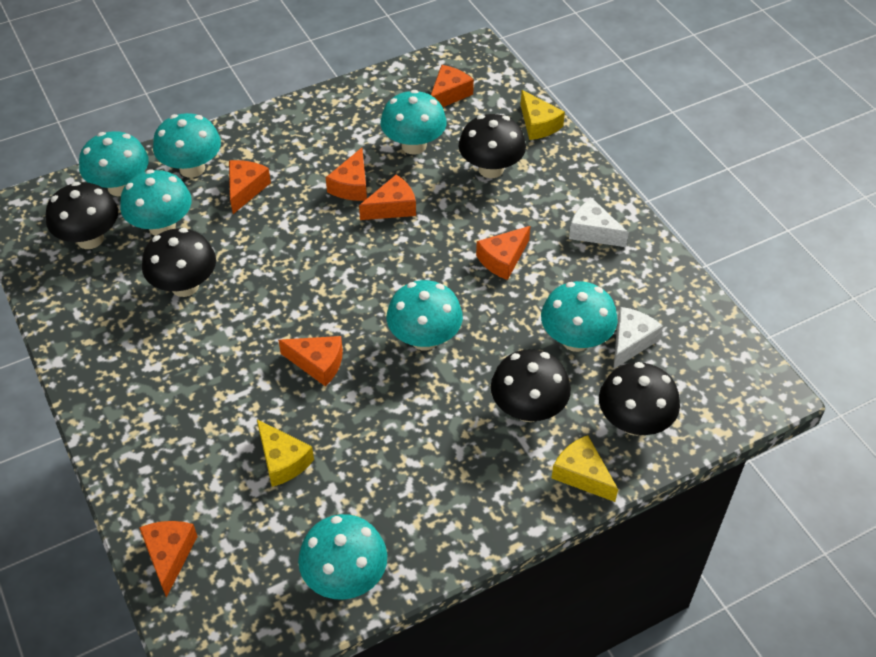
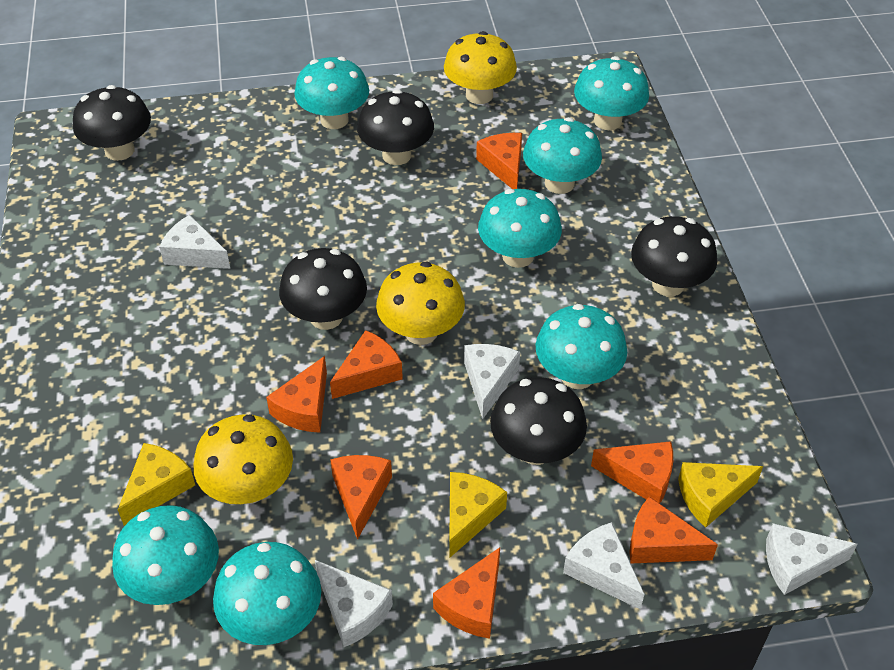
white cheese: 2 -> 5
yellow mushroom: 0 -> 3

